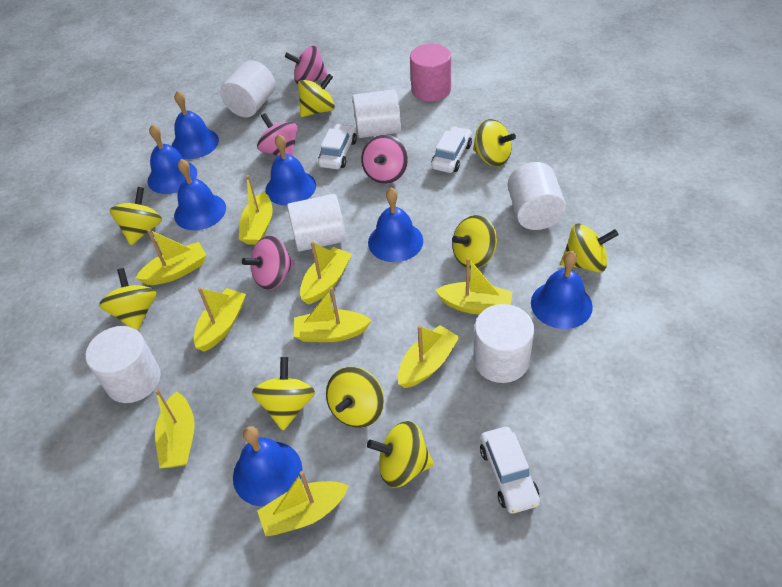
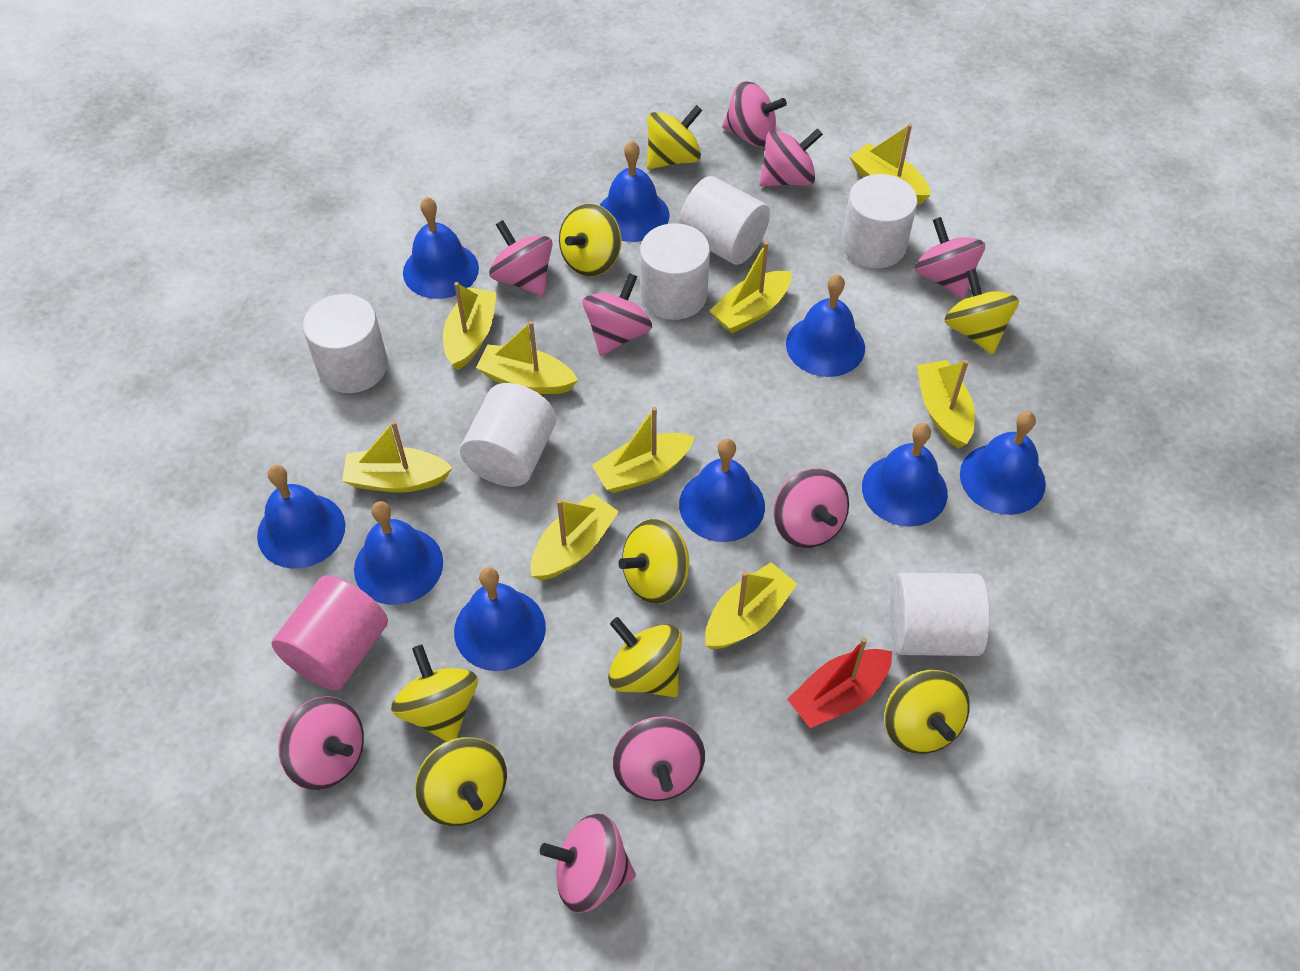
blue bell: 7 -> 9
pink spinning top: 4 -> 9
red boat: 0 -> 1
white car: 3 -> 0
yellow spinning top: 9 -> 8

